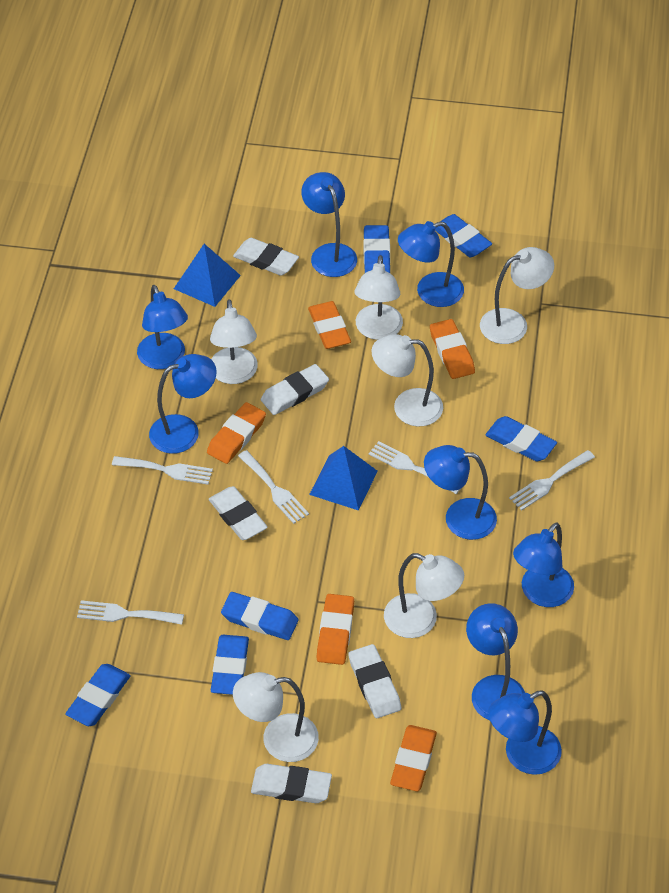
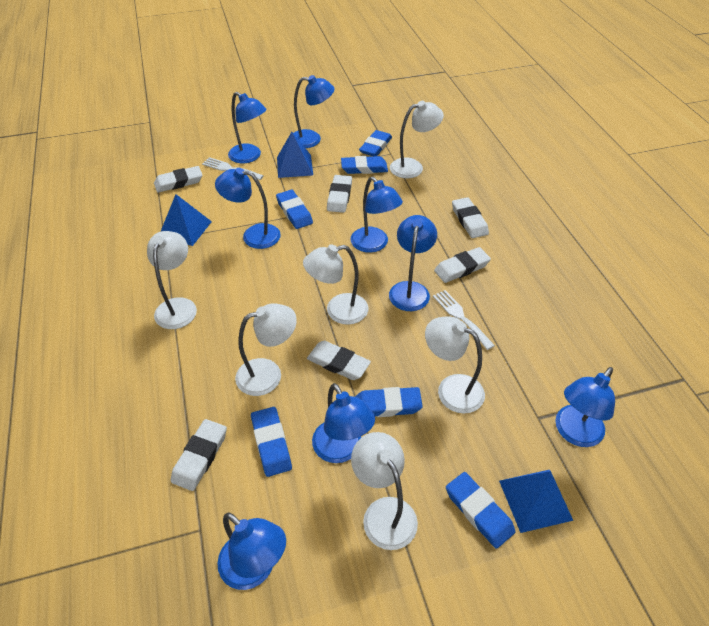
blue pyramid: 2 -> 3
orange eraser: 5 -> 0
white eraser: 5 -> 6
white fork: 5 -> 2

